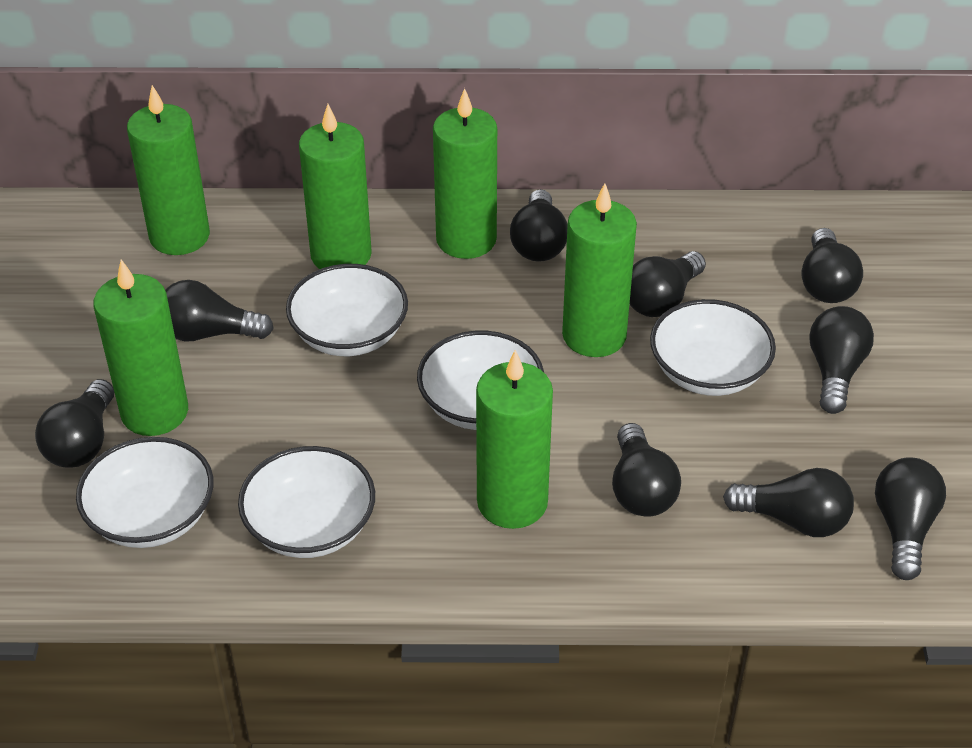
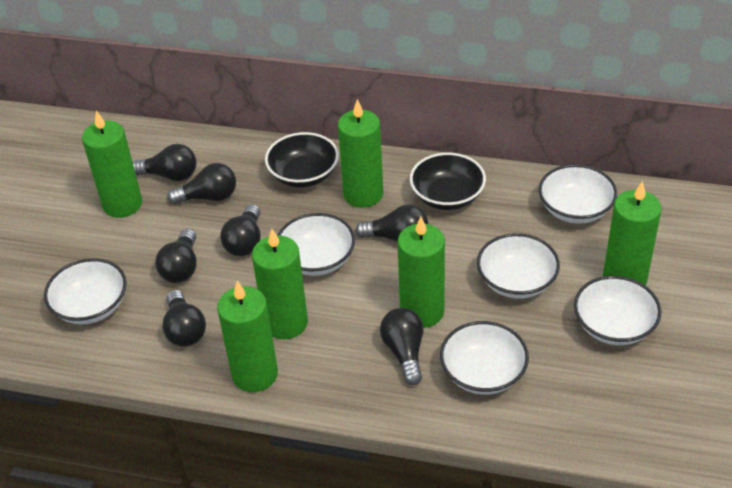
black bowl: 0 -> 2
black light bulb: 9 -> 7
white bowl: 5 -> 6

